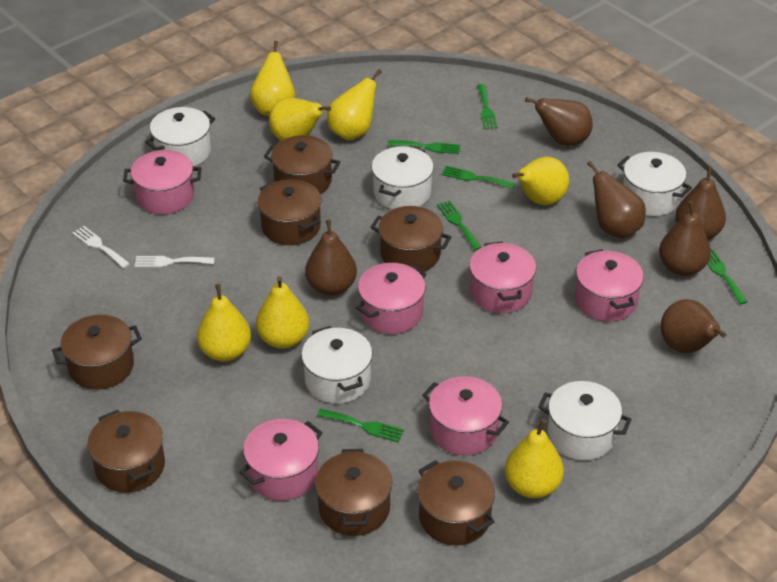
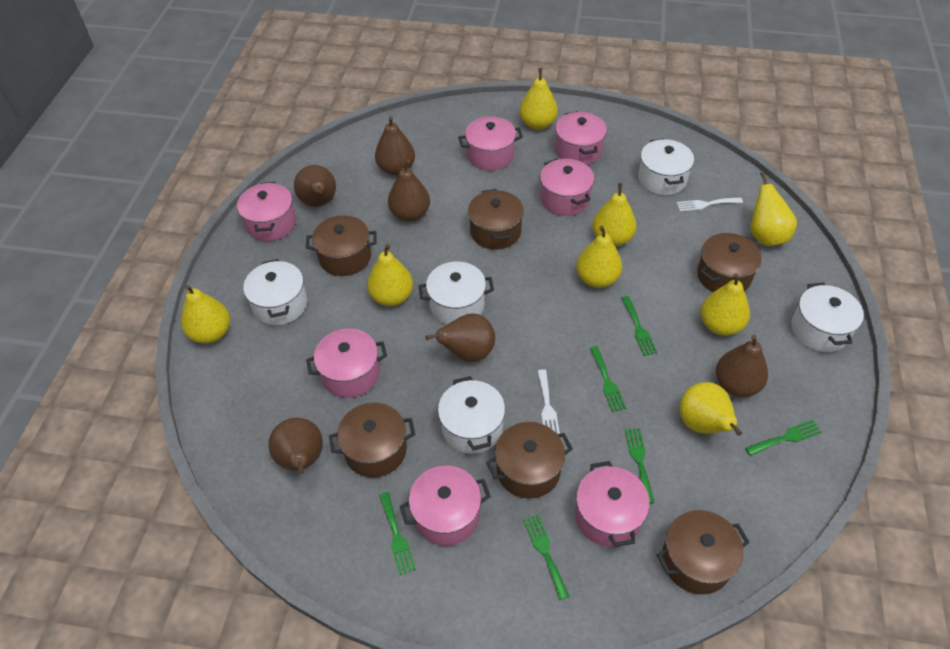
brown pot: 7 -> 6
pink pot: 6 -> 7
yellow pear: 7 -> 8

